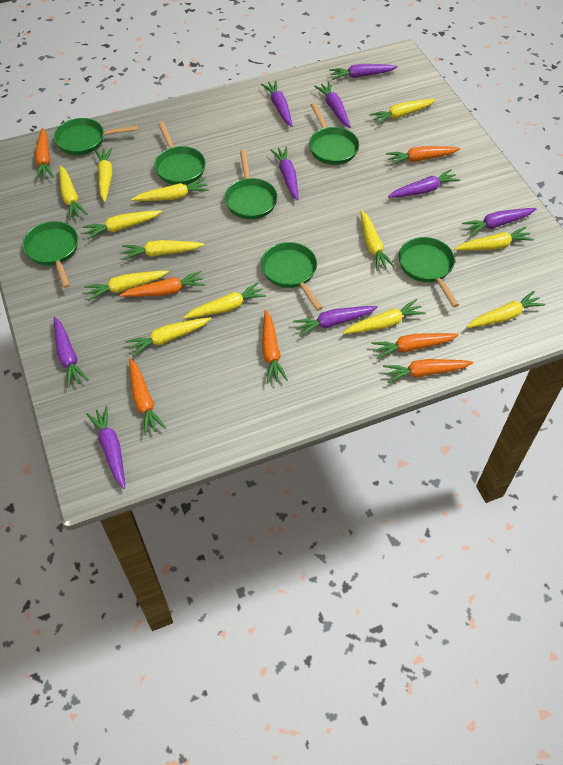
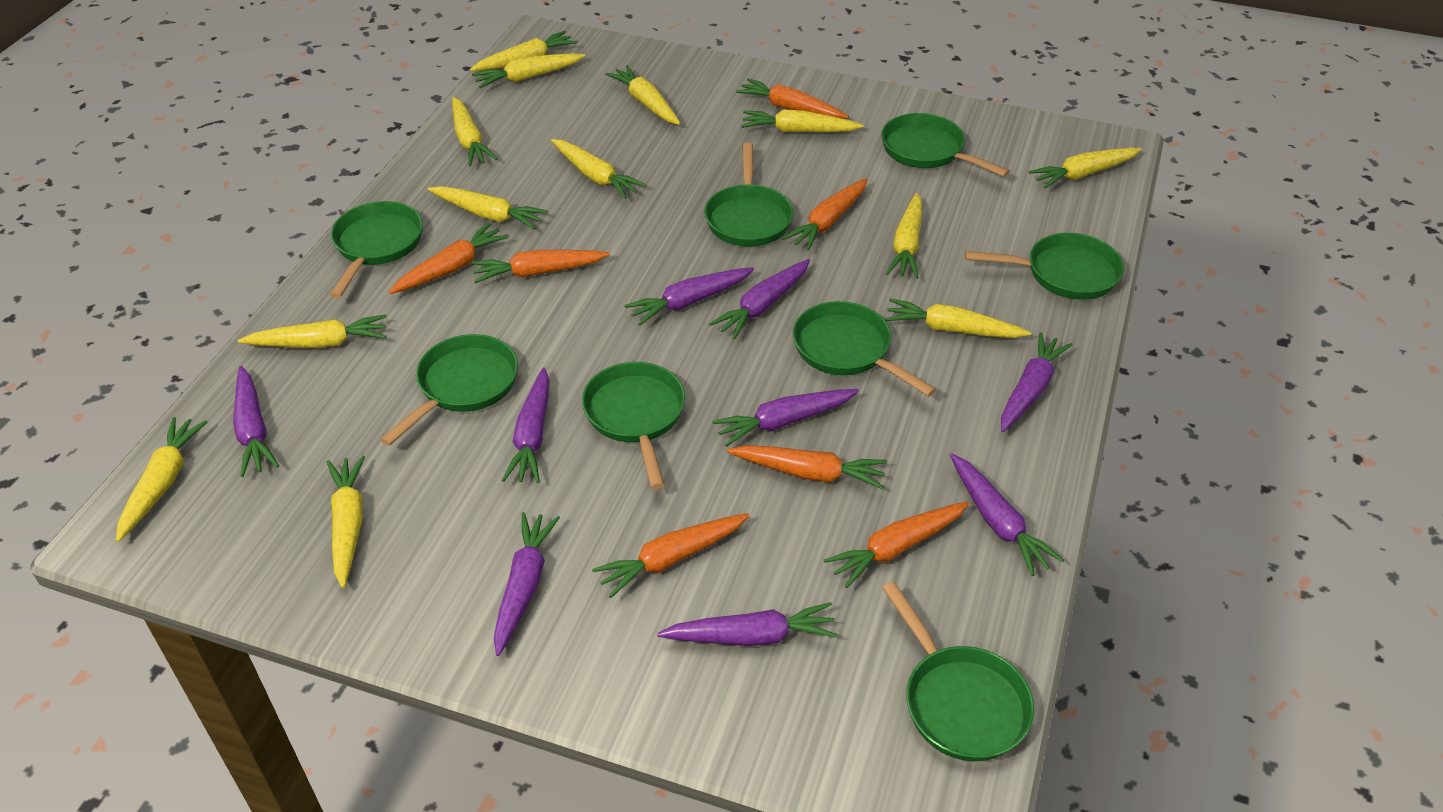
green pan: 7 -> 8

